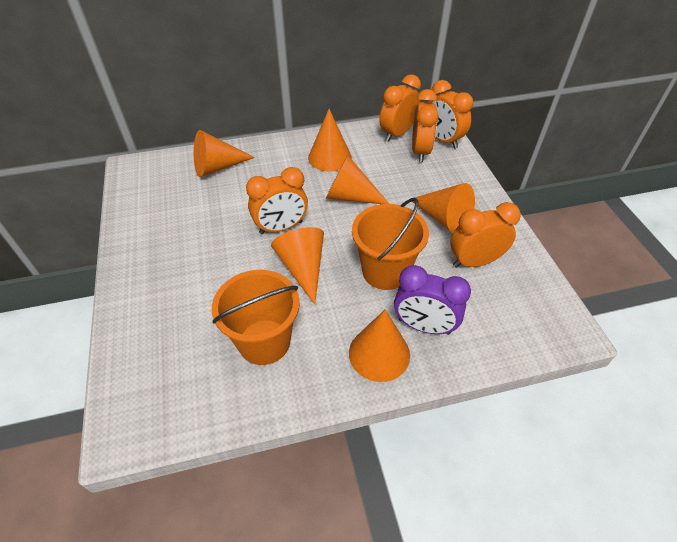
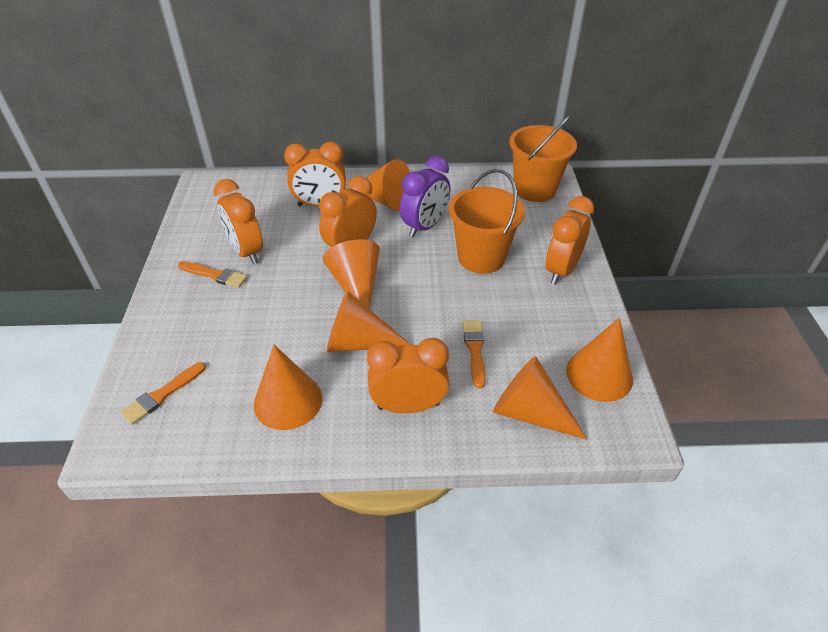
orange brush: 0 -> 3

